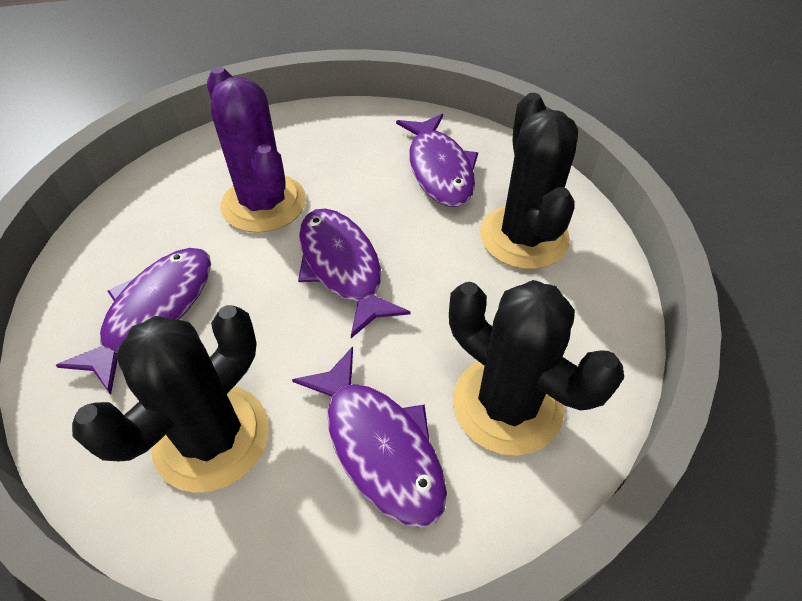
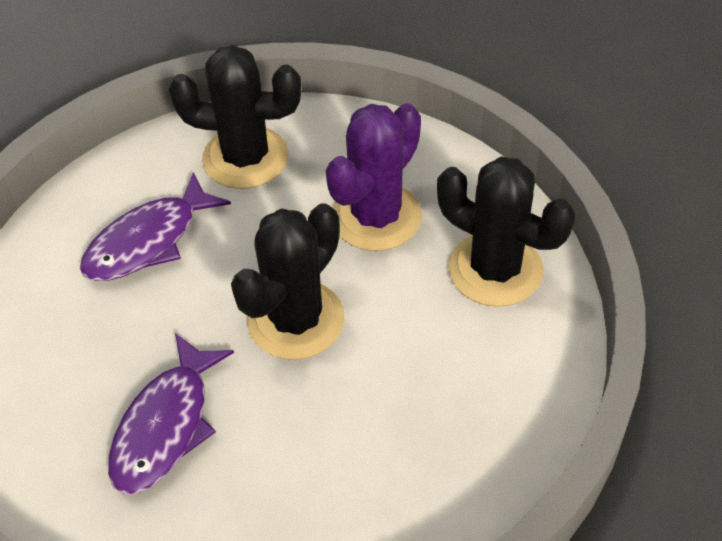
purple fish: 4 -> 2

